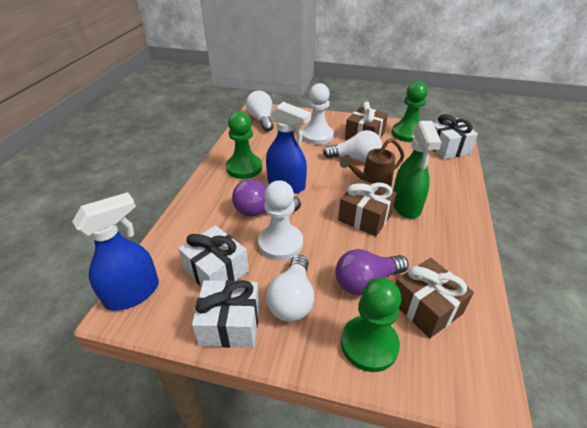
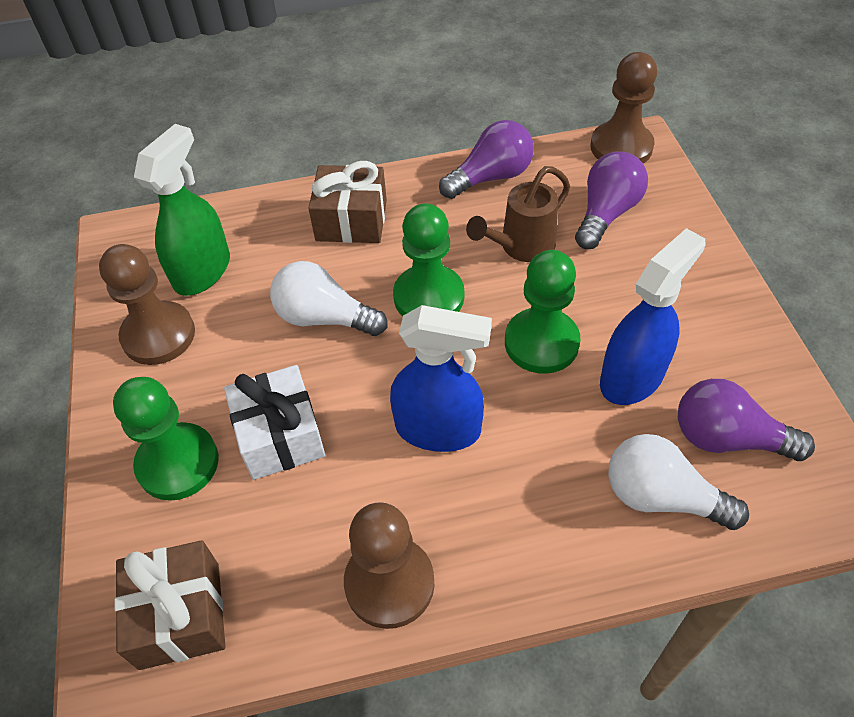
brown gift: 3 -> 2
brown pawn: 0 -> 3
purple light bulb: 2 -> 3
white gift: 3 -> 1
white light bulb: 3 -> 2
white pawn: 2 -> 0

